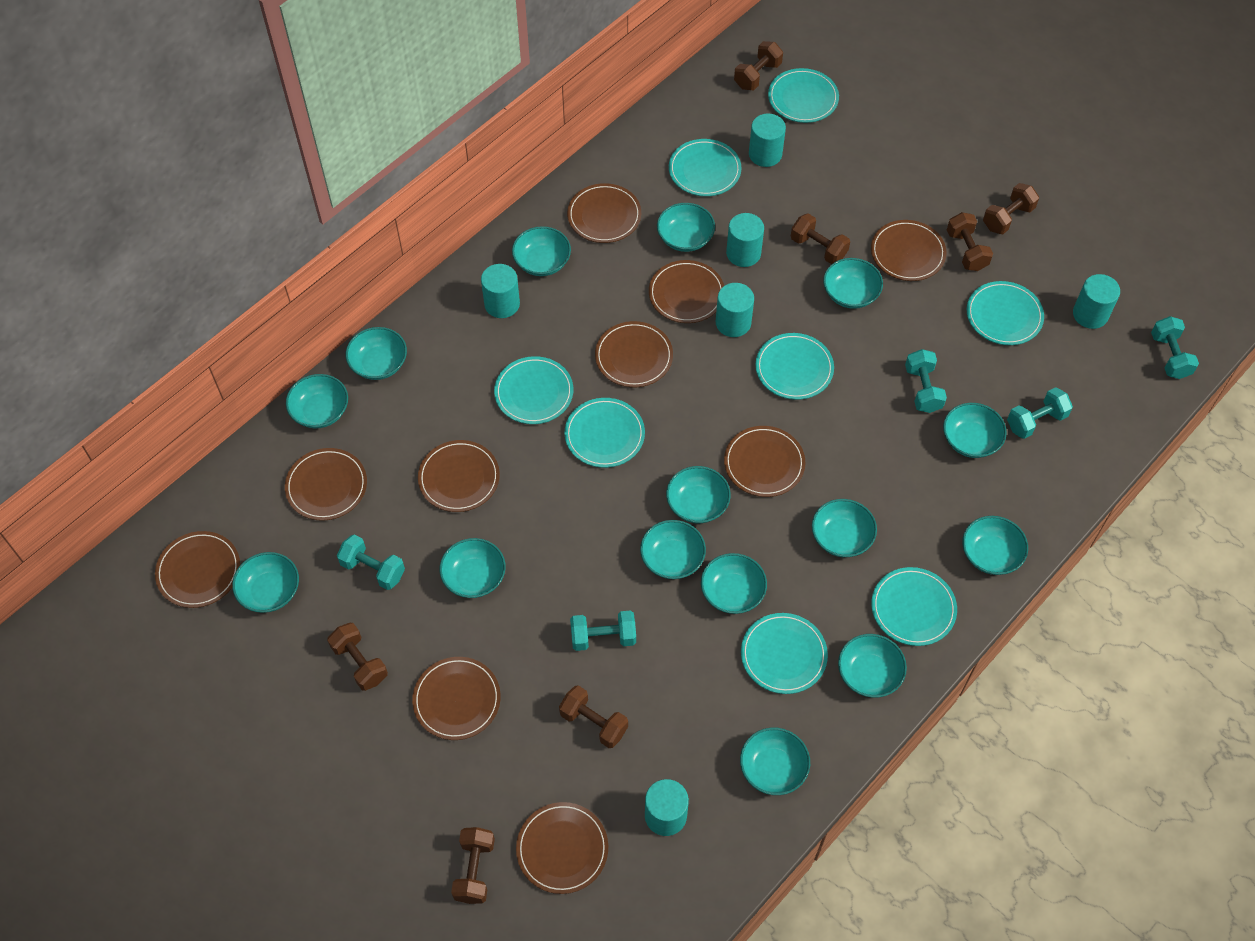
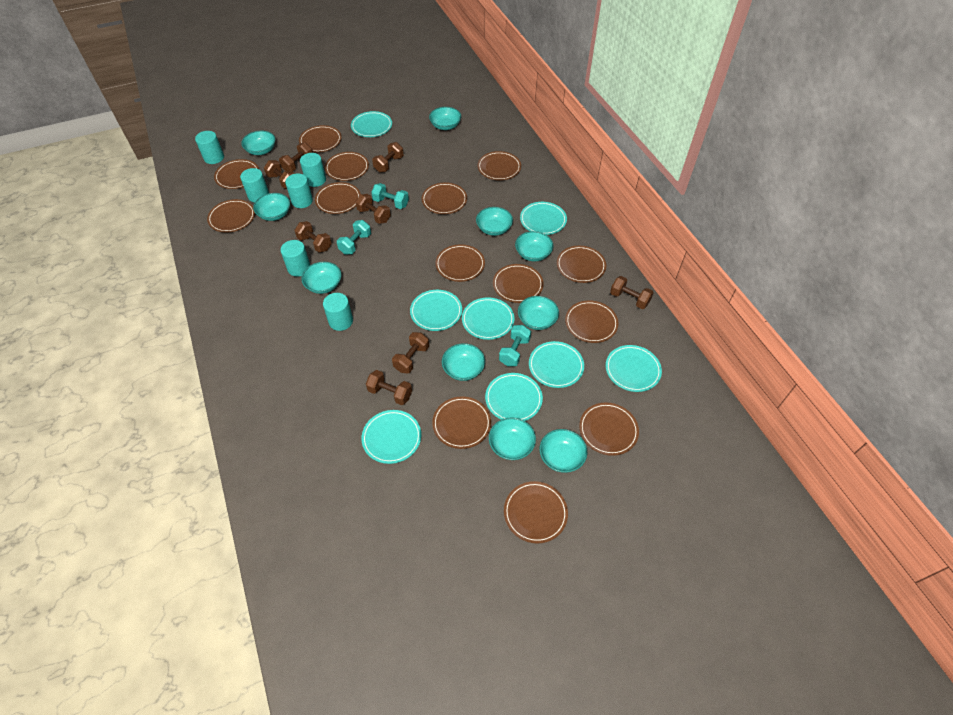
brown dumbbell: 7 -> 8
brown plate: 10 -> 14
turquoise bowl: 15 -> 10
turquoise dumbbell: 5 -> 3

